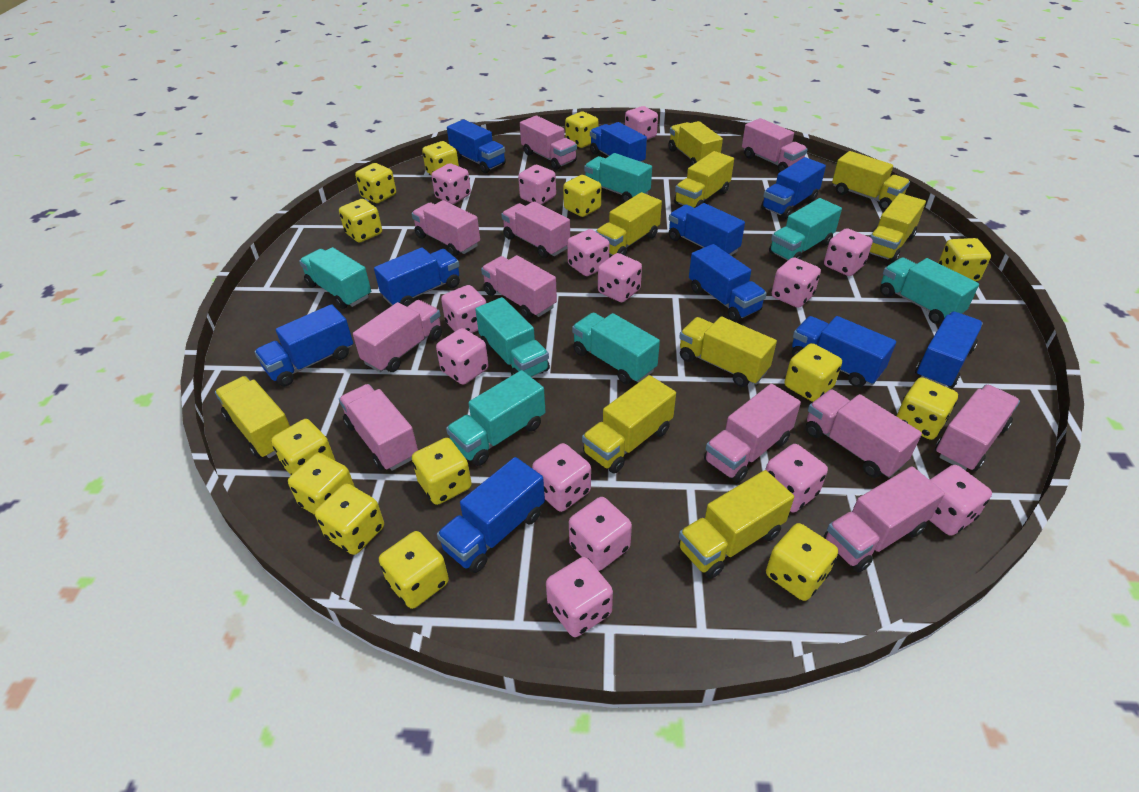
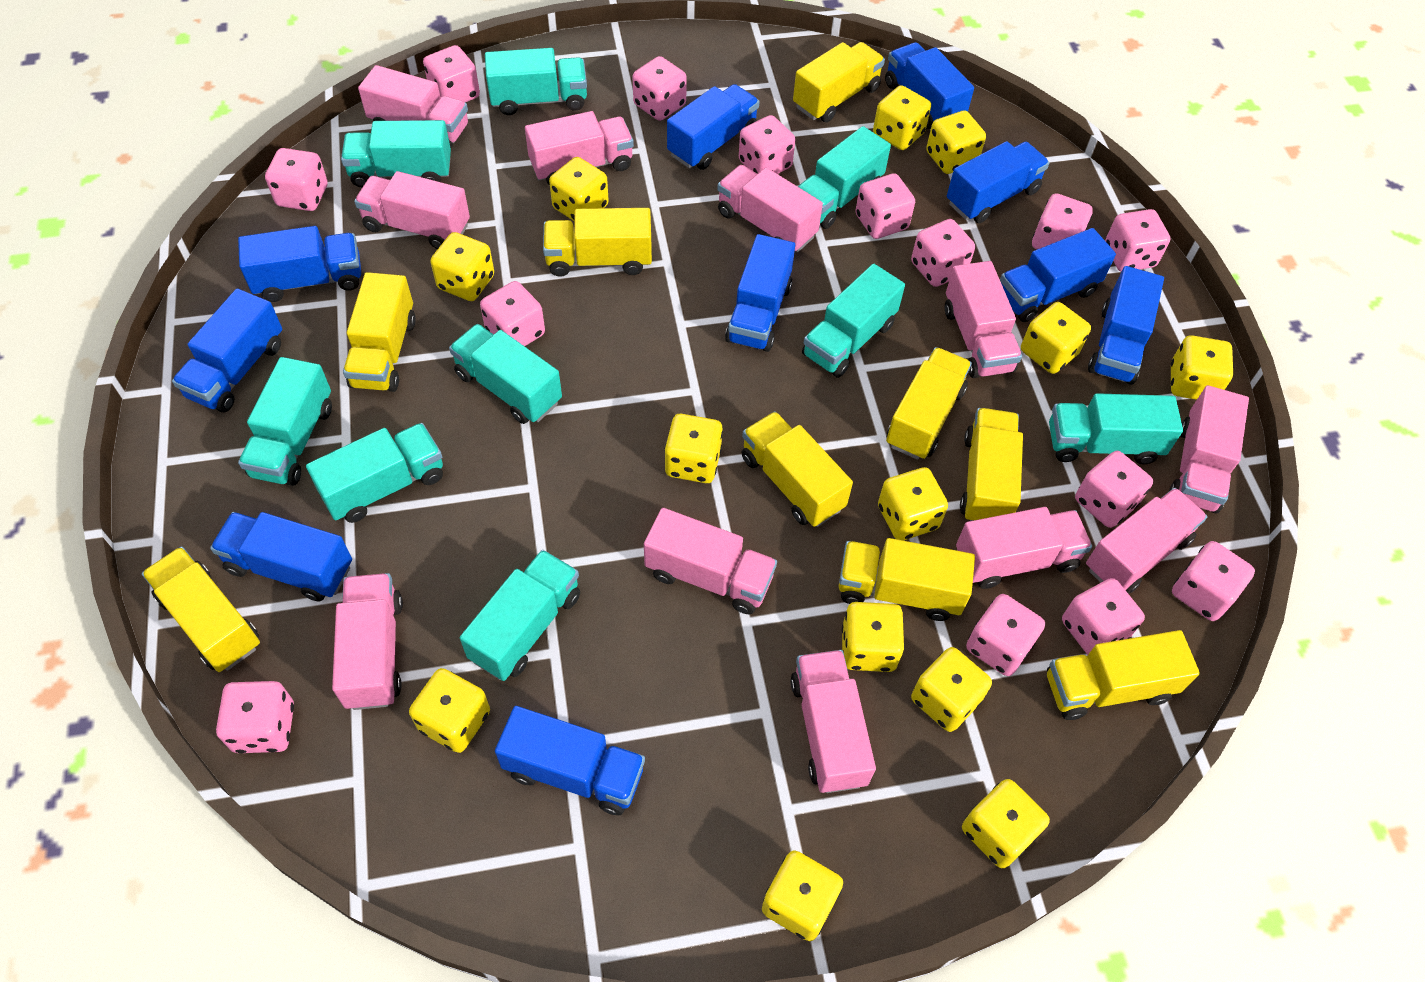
turquoise truck: 7 -> 9
yellow dice: 14 -> 13

